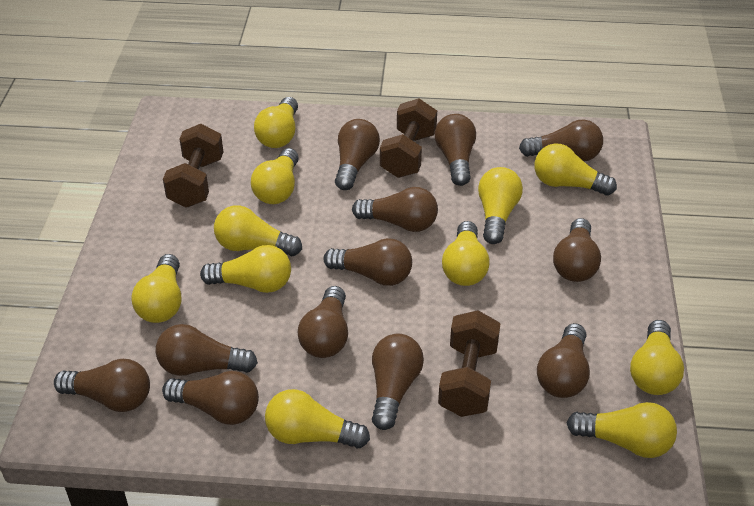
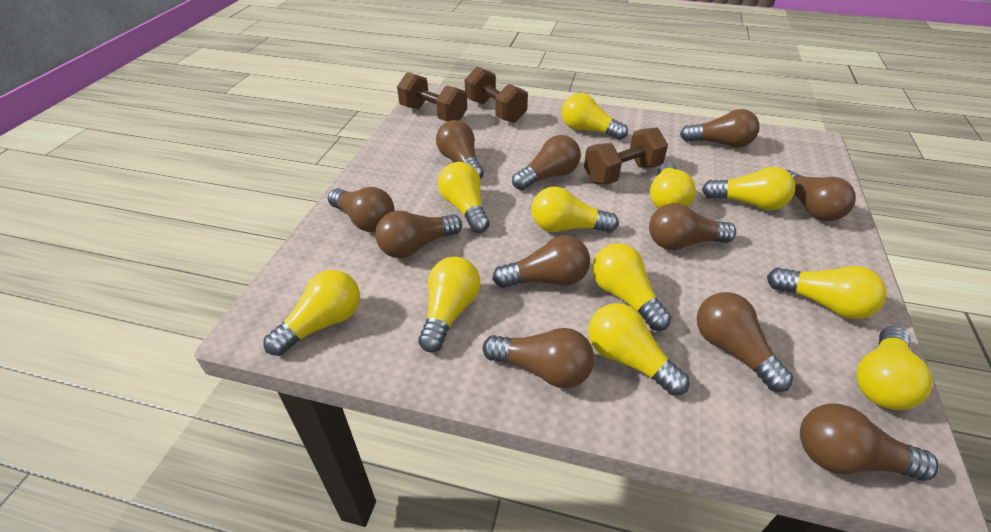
brown light bulb: 12 -> 11

